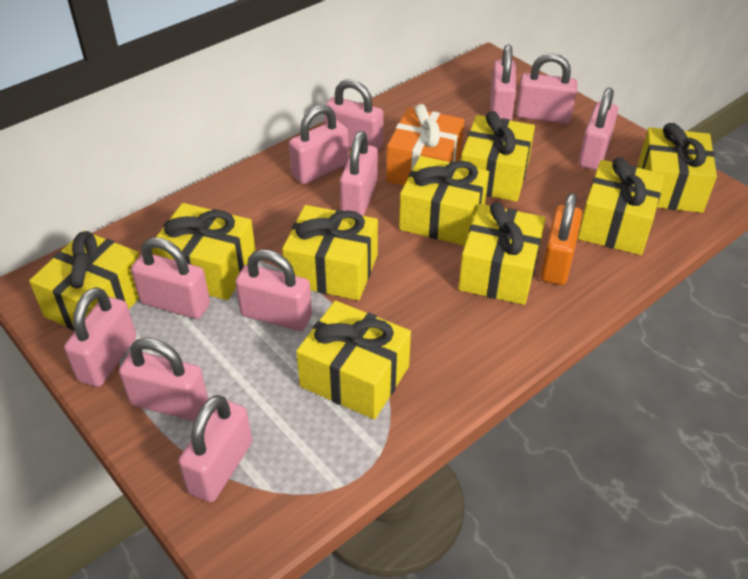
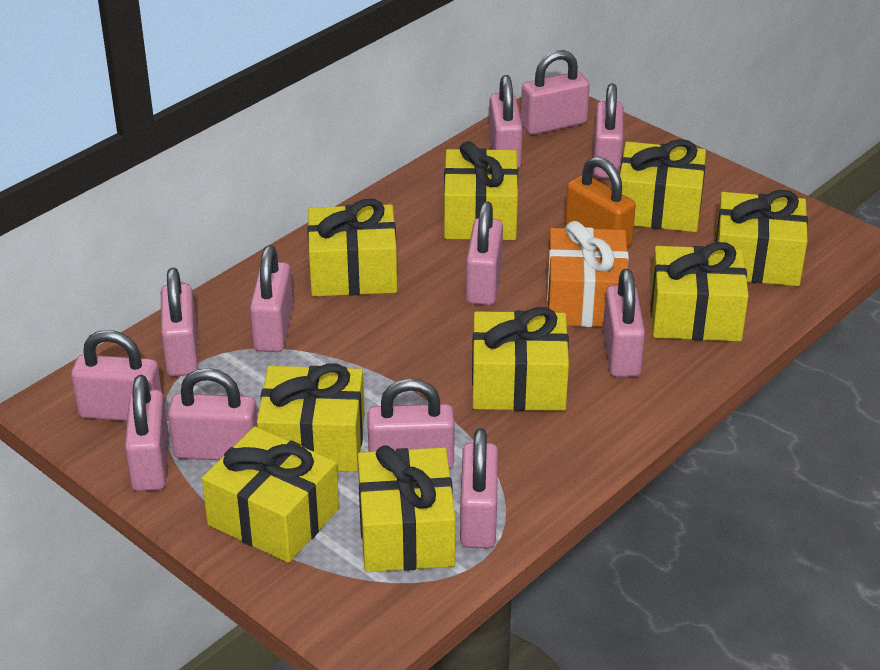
pink padlock: 11 -> 12

